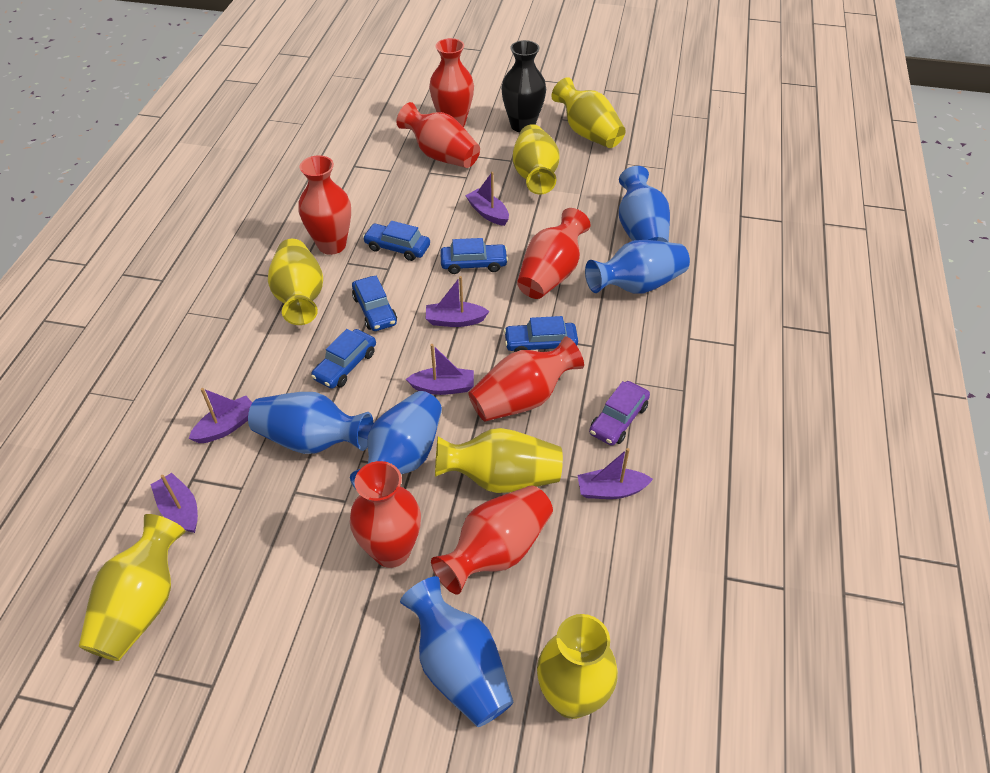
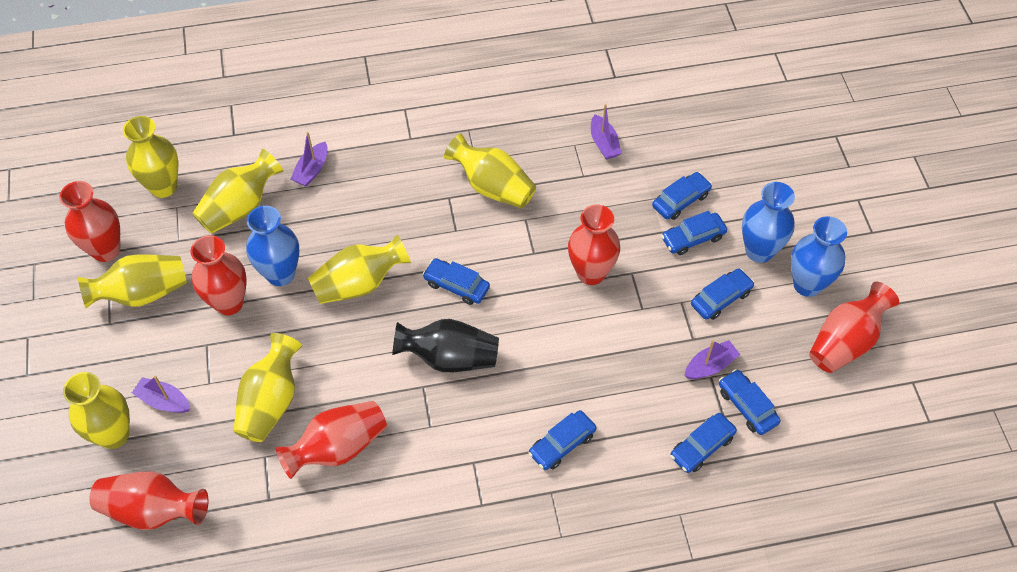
blue car: 5 -> 7
blue vase: 5 -> 3
purple boat: 6 -> 4
purple car: 1 -> 0
red vase: 7 -> 6
yellow vase: 6 -> 7

